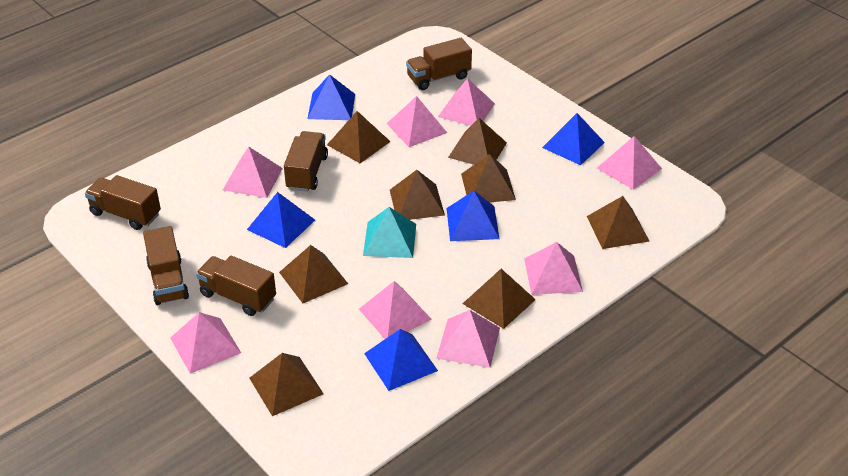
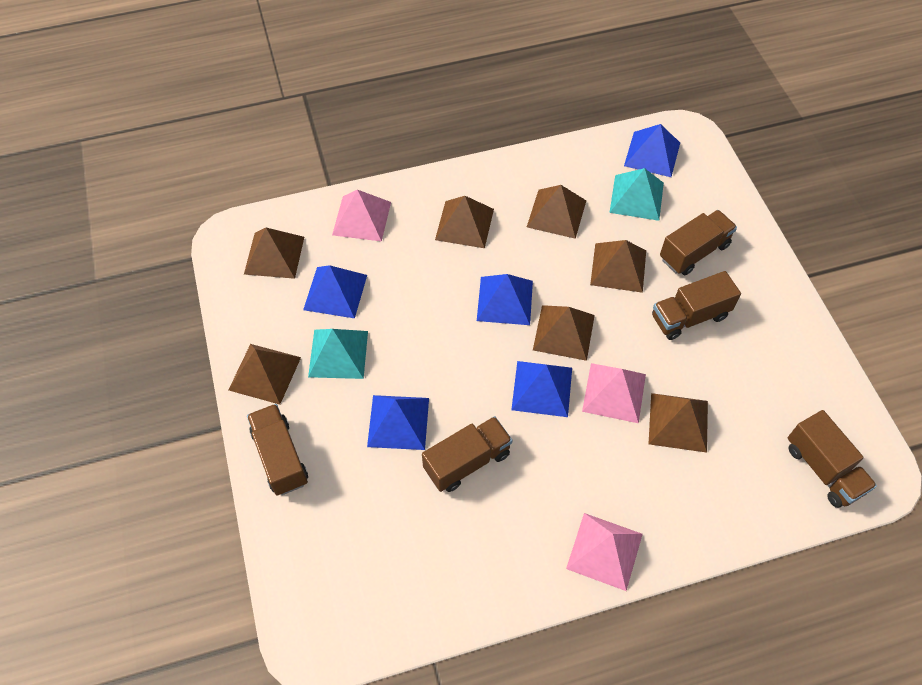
brown pyramid: 8 -> 7
pink pyramid: 8 -> 3
turquoise pyramid: 1 -> 2

